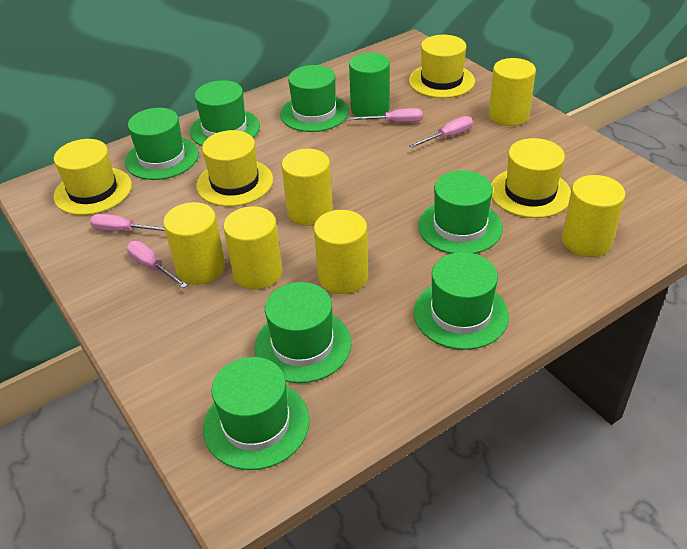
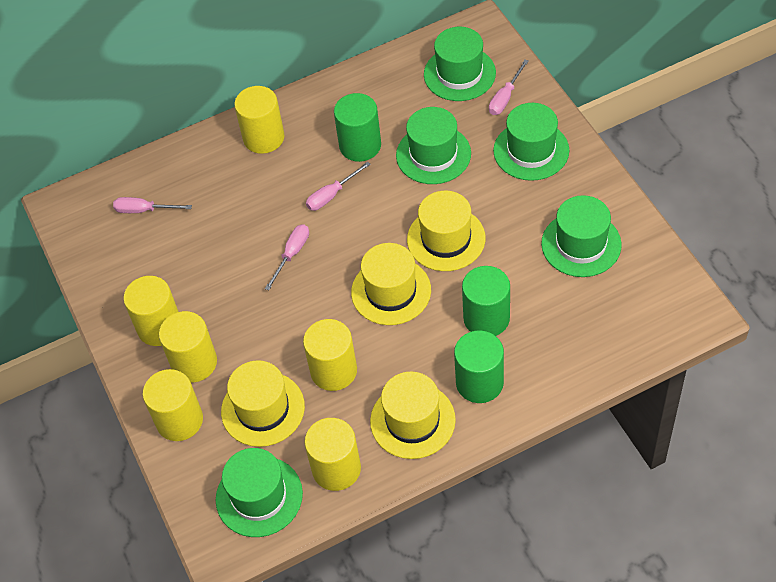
green cylinder: 1 -> 3
green hat: 7 -> 5

